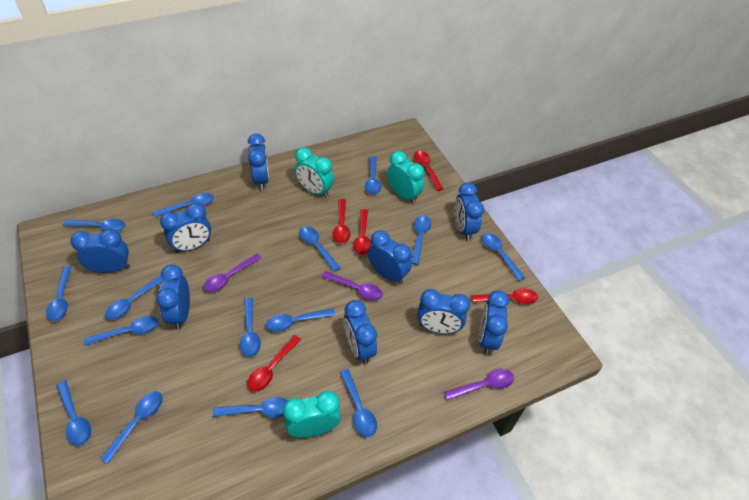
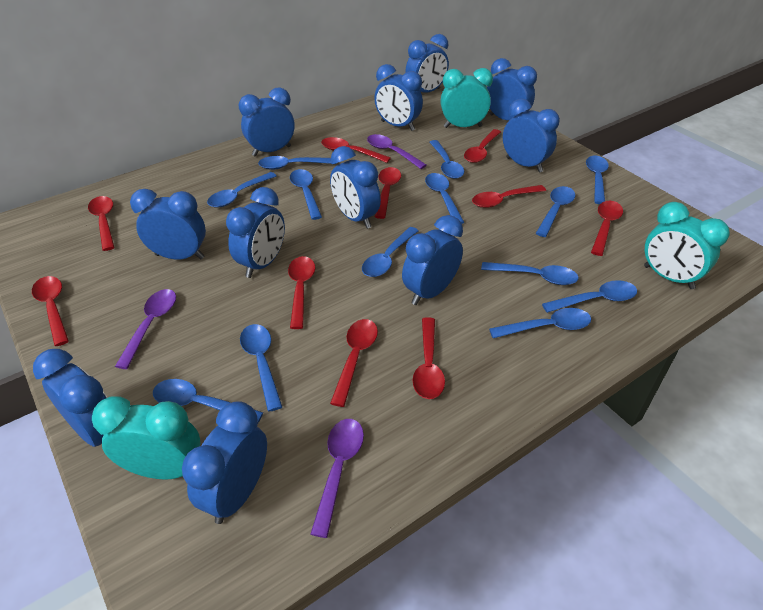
blue clock: 9 -> 11
blue spoon: 15 -> 13
red spoon: 5 -> 10

